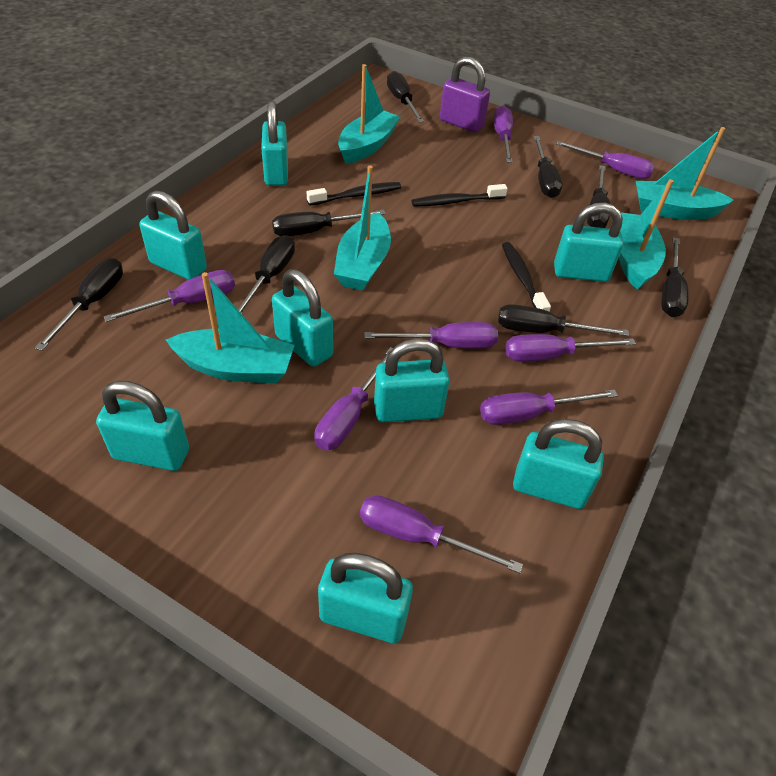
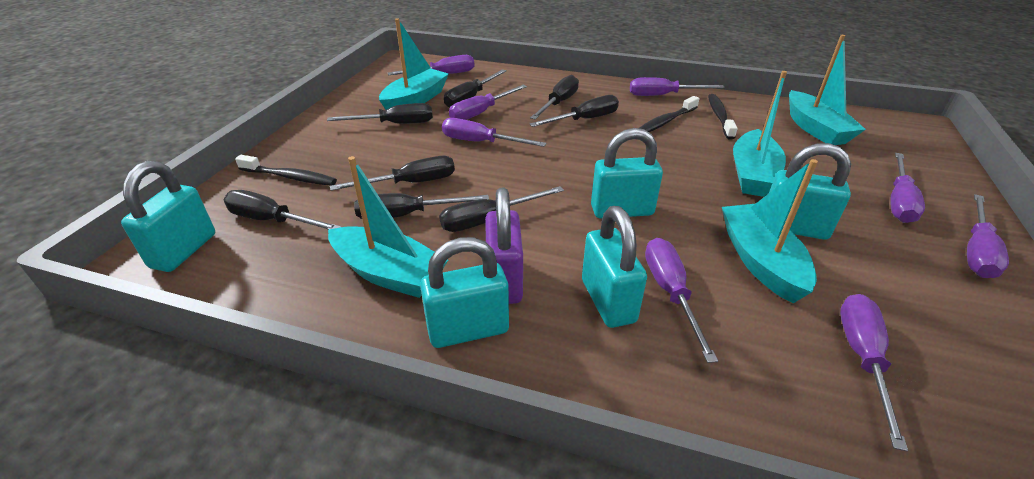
turquoise padlock: 8 -> 5

